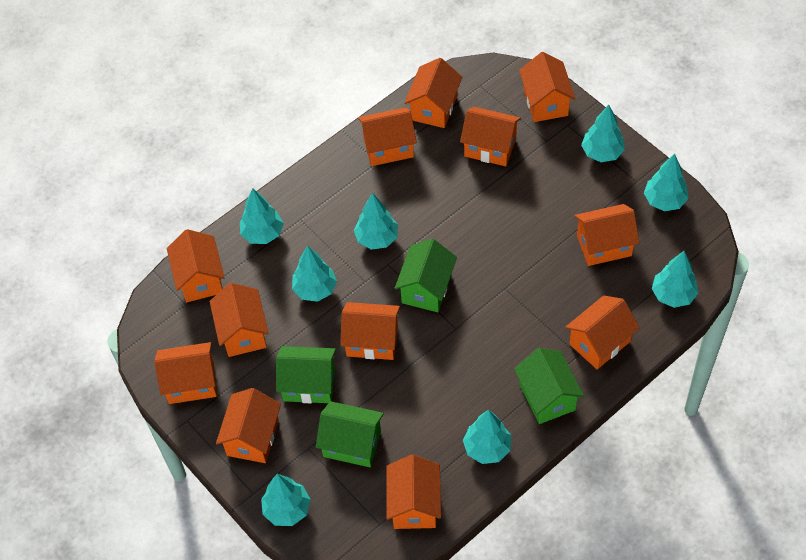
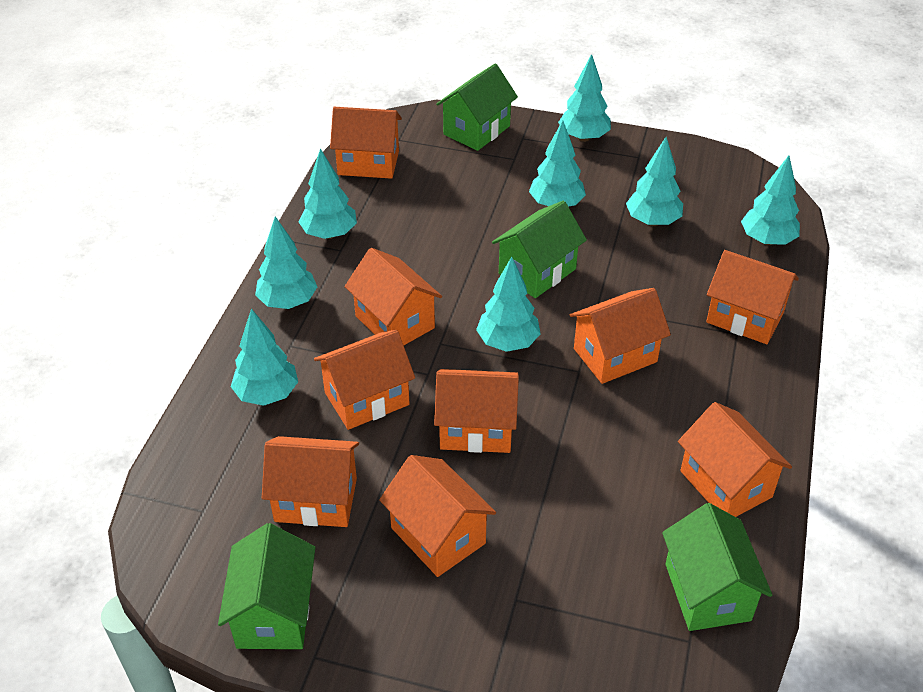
orange house: 12 -> 9

